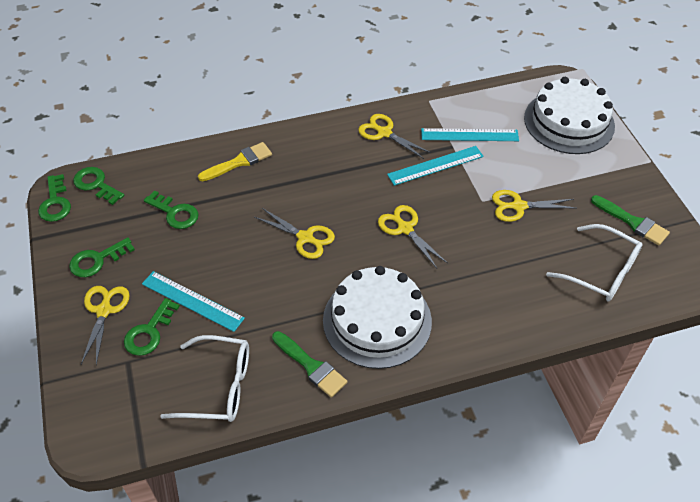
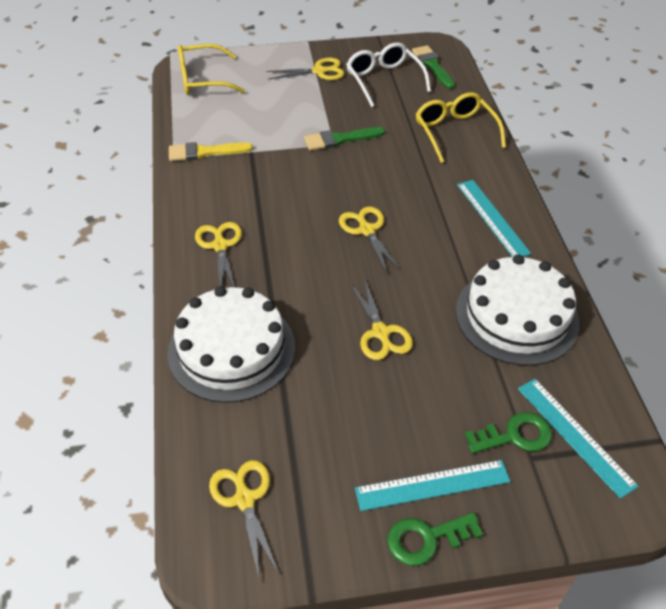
green key: 5 -> 2
white glasses: 2 -> 1
yellow glasses: 0 -> 2

